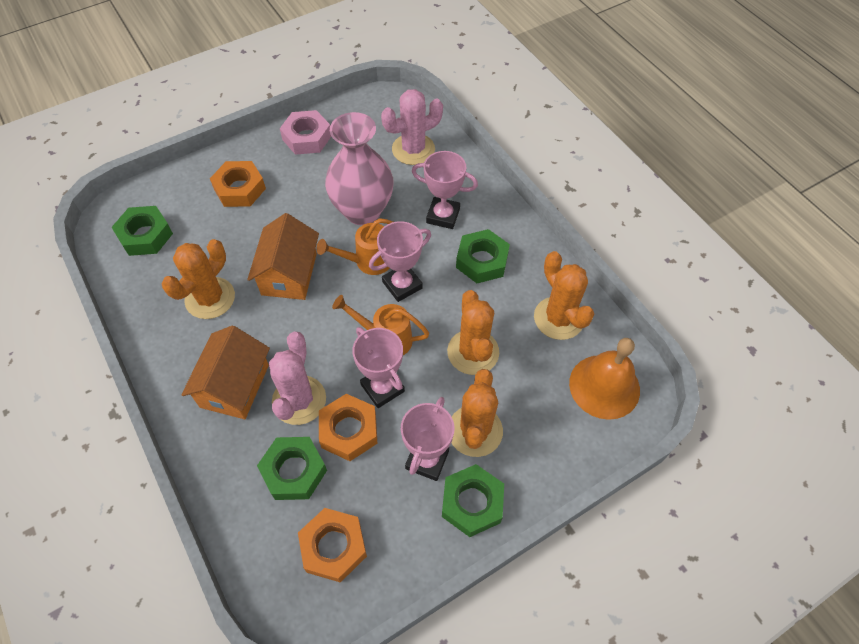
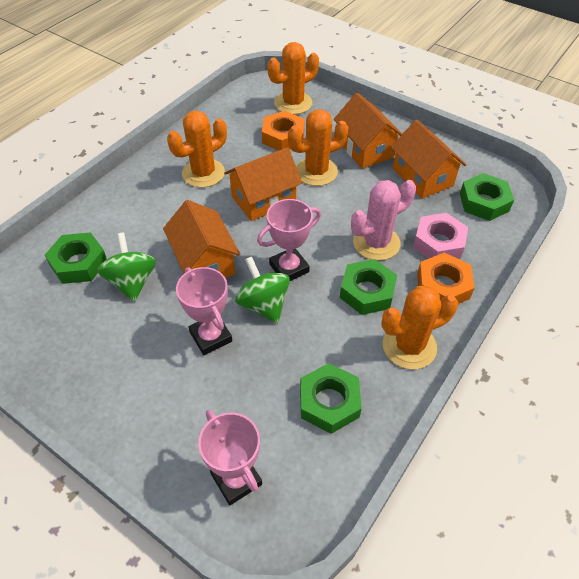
green spinning top: 0 -> 2
orange bell: 1 -> 0
orange house: 2 -> 4
orange nut: 3 -> 2
orange watering can: 2 -> 0
pink cactus: 2 -> 1
pink trophy: 4 -> 3
pink vase: 1 -> 0

